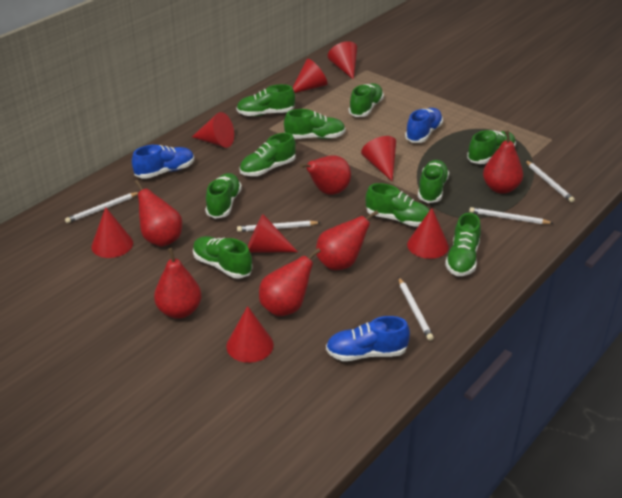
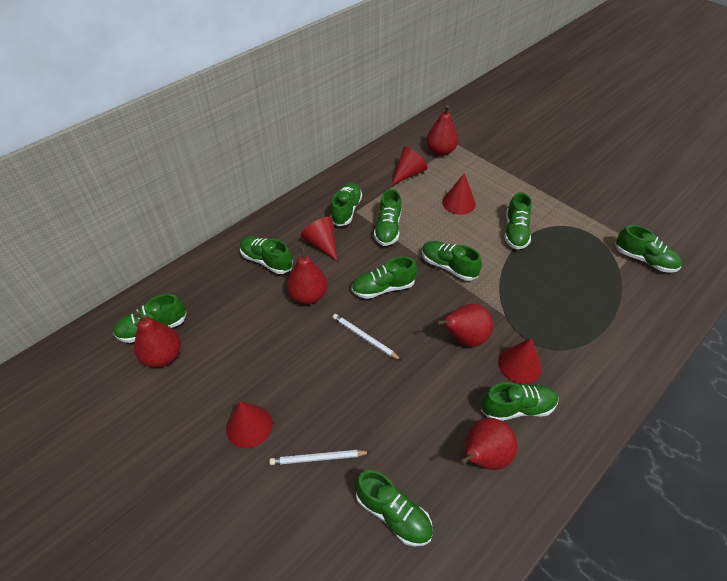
blue shoe: 3 -> 0
red cone: 8 -> 5
red pear: 6 -> 5
white pencil: 5 -> 2

